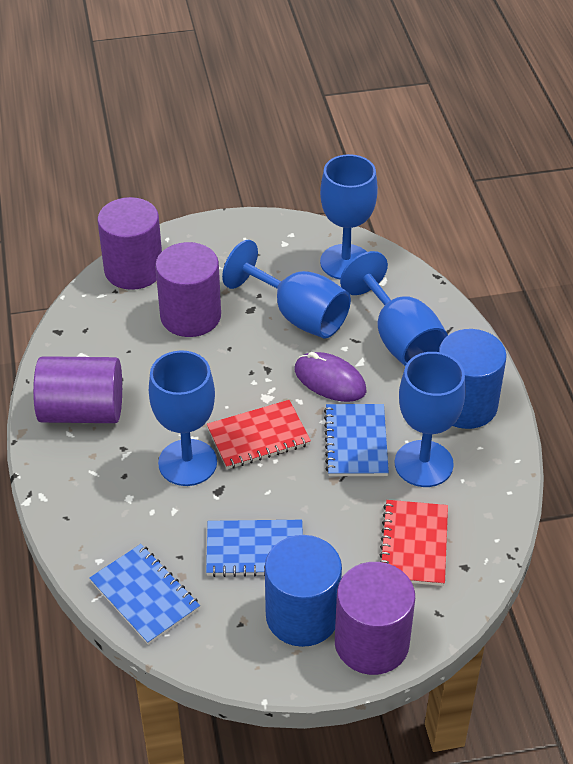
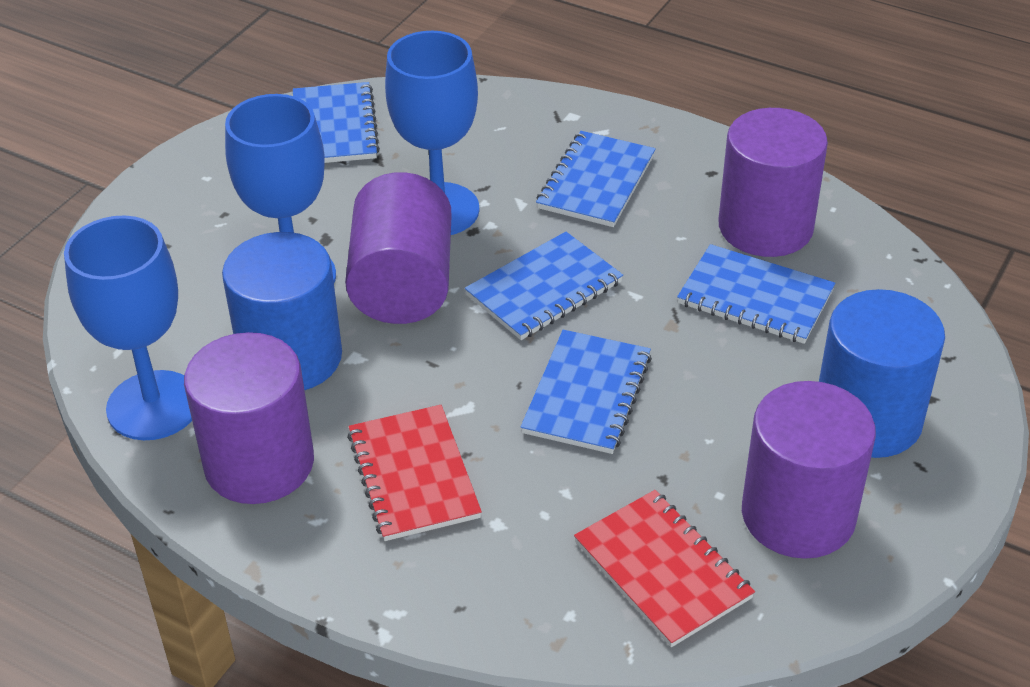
blue goblet: 5 -> 3
blue notebook: 3 -> 5
purple mouse: 1 -> 0

